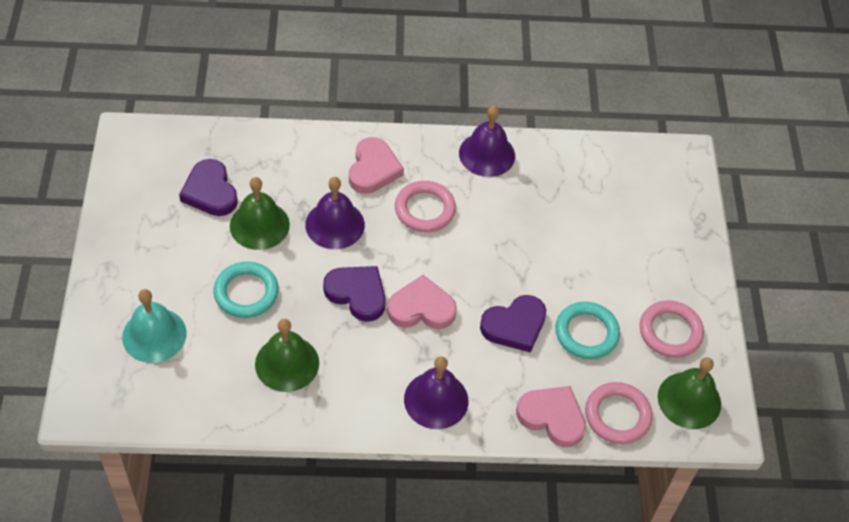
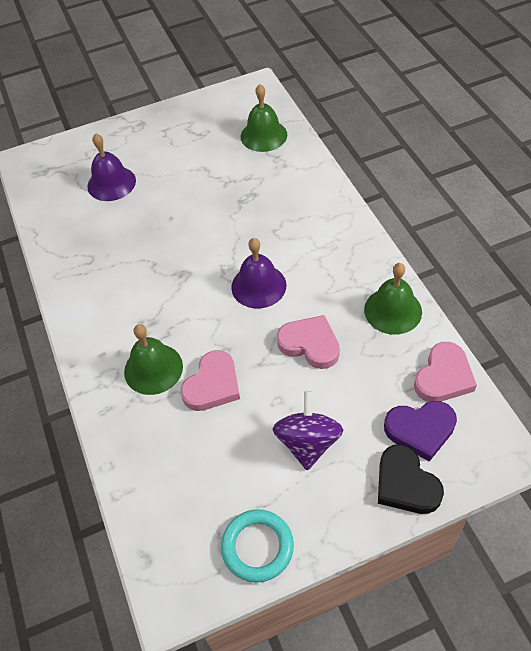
black heart: 0 -> 1
pink ring: 3 -> 0
purple bell: 3 -> 2
purple heart: 3 -> 1
purple spinning top: 0 -> 1
turquoise bell: 1 -> 0
turquoise ring: 2 -> 1

